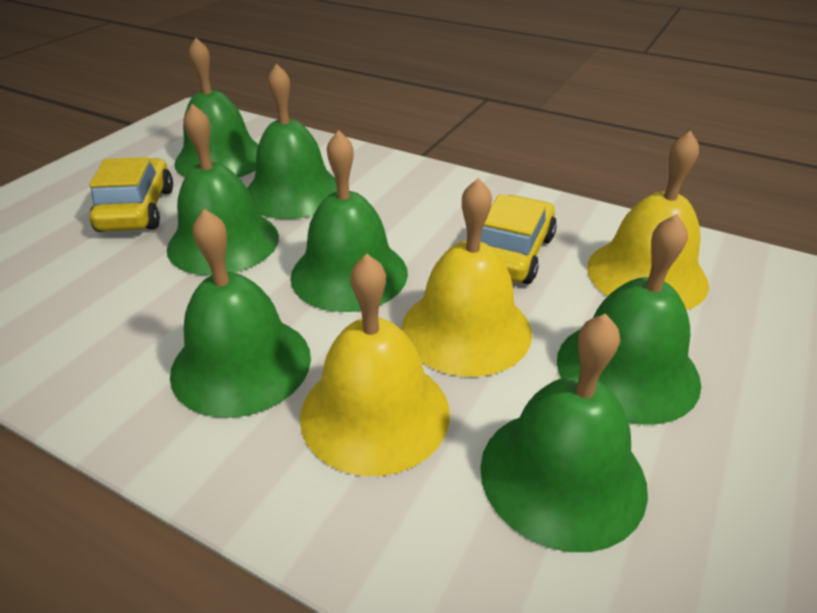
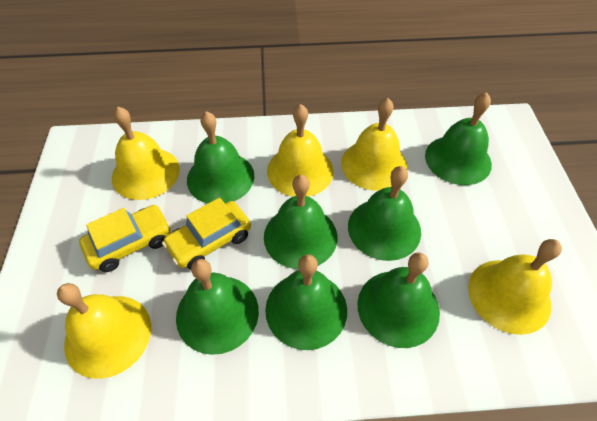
yellow bell: 3 -> 5

